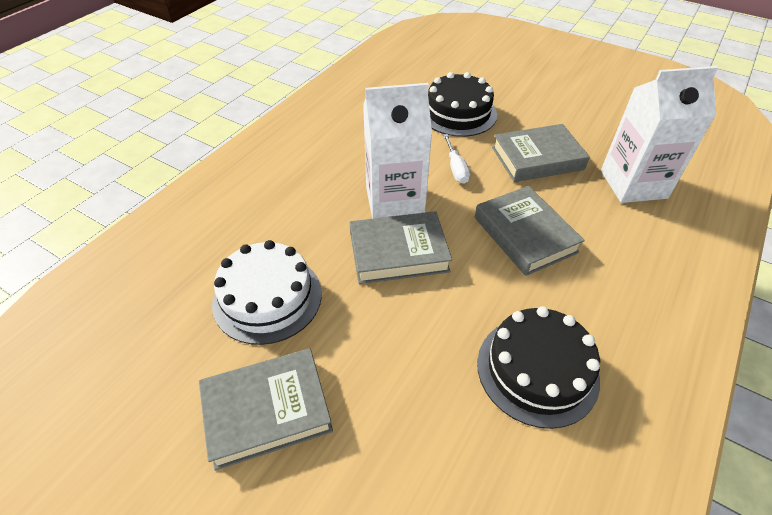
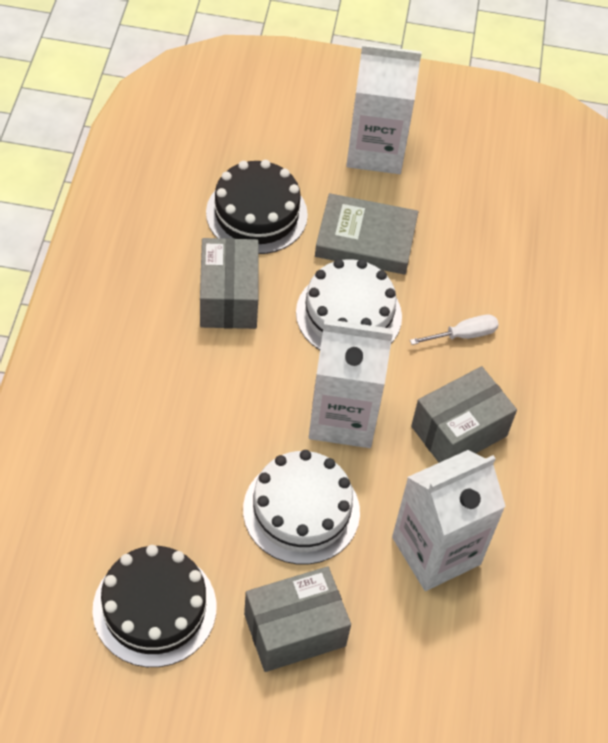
grey book: 4 -> 1
grey box: 0 -> 3
white cake: 1 -> 2
white carton: 2 -> 3

